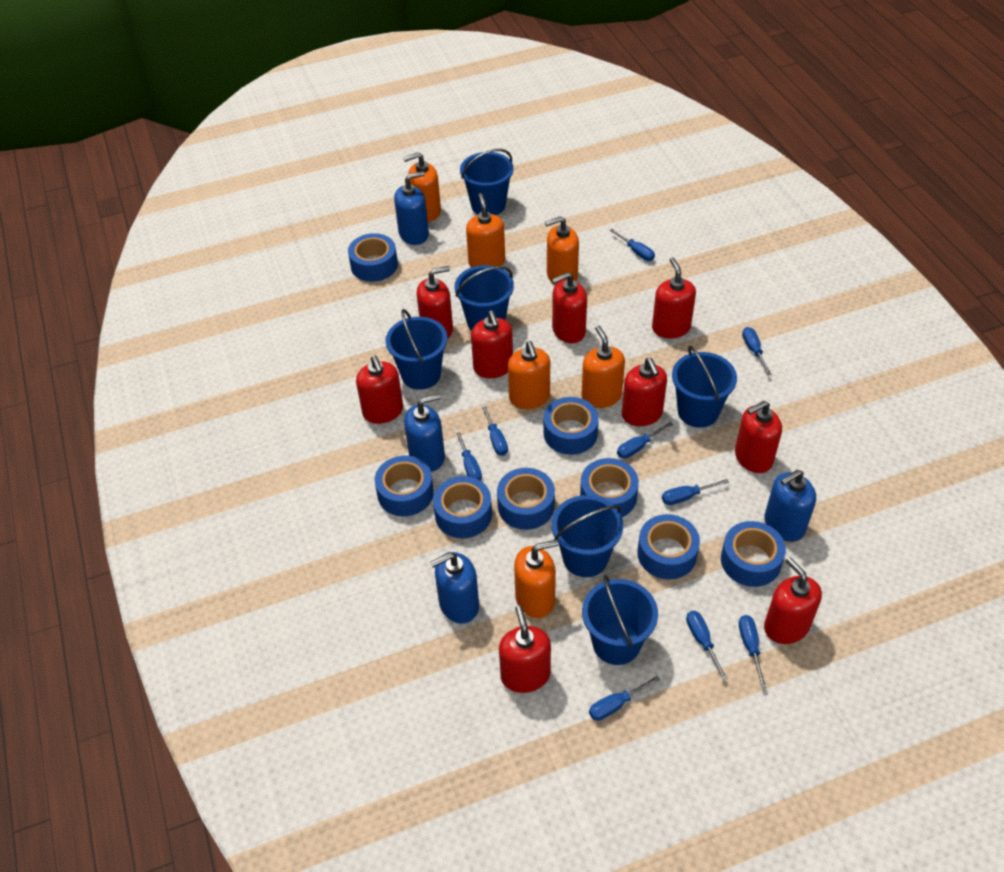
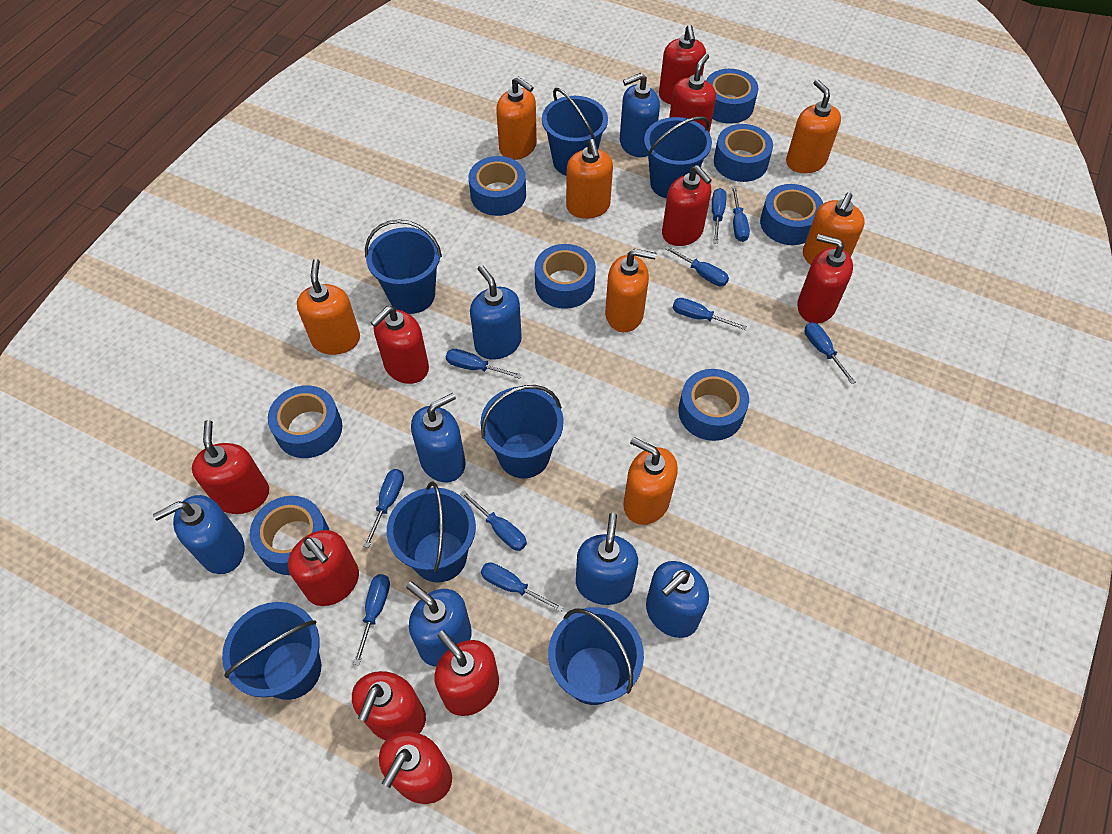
blue bucket: 6 -> 7
blue screwdriver: 9 -> 10
blue soap dispenser: 4 -> 7
orange soap dispenser: 6 -> 7
red soap dispenser: 9 -> 10

